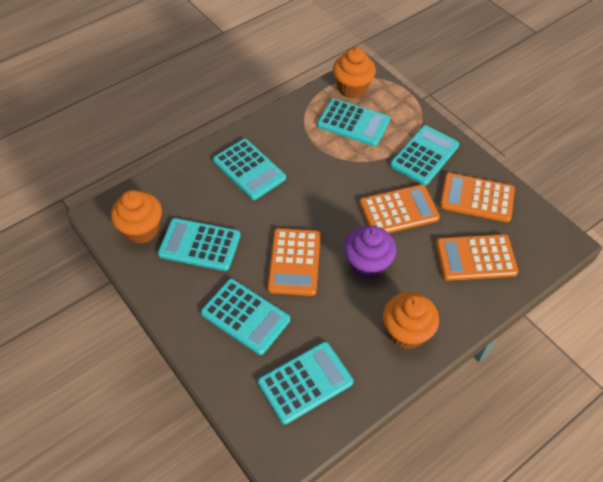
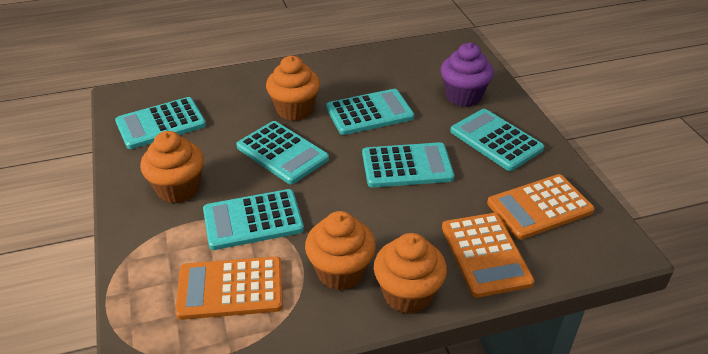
orange calculator: 4 -> 3
orange cupcake: 3 -> 4

